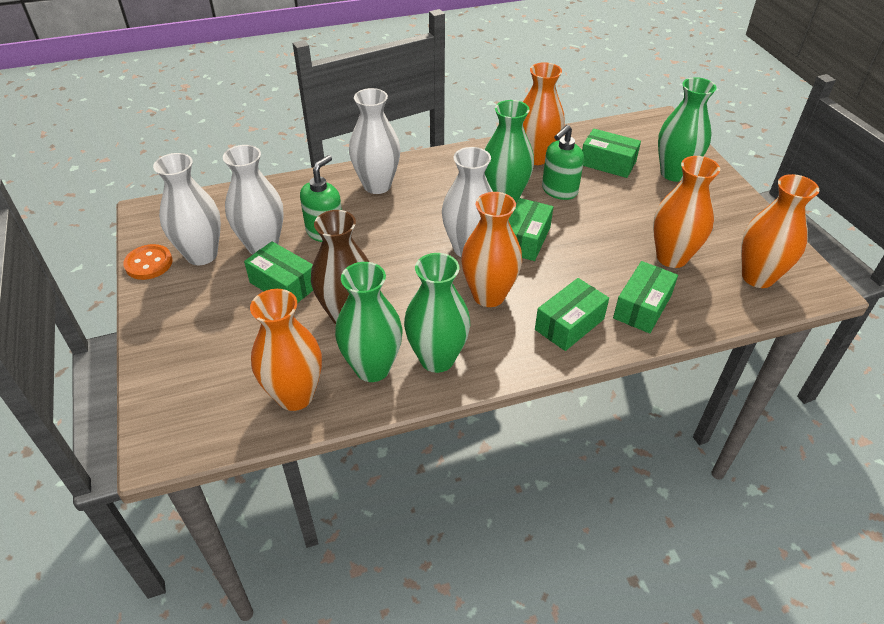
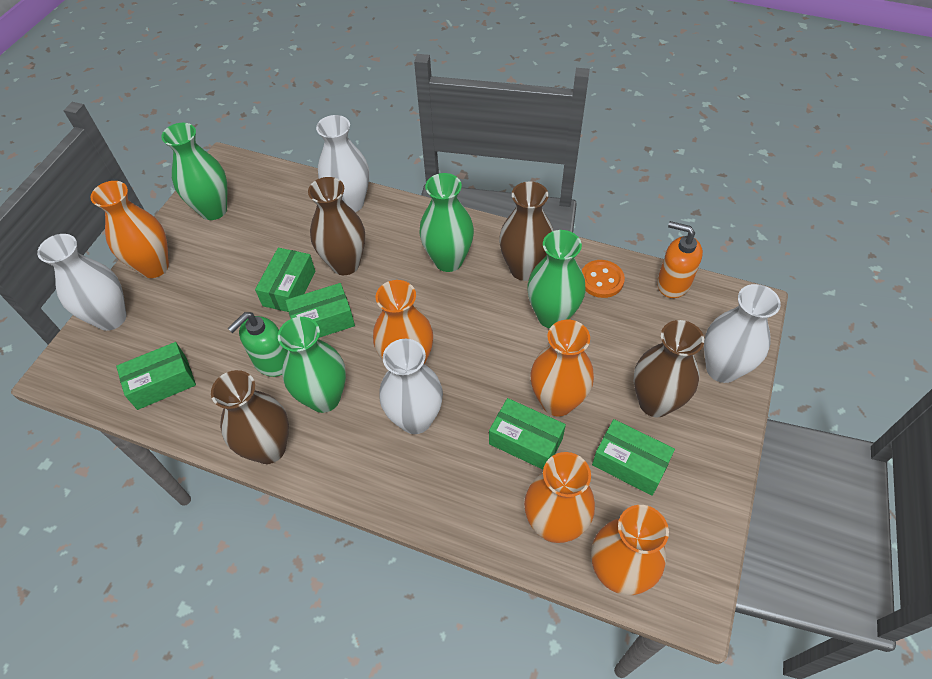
brown vase: 1 -> 4
green soap dispenser: 2 -> 1
orange soap dispenser: 0 -> 1

